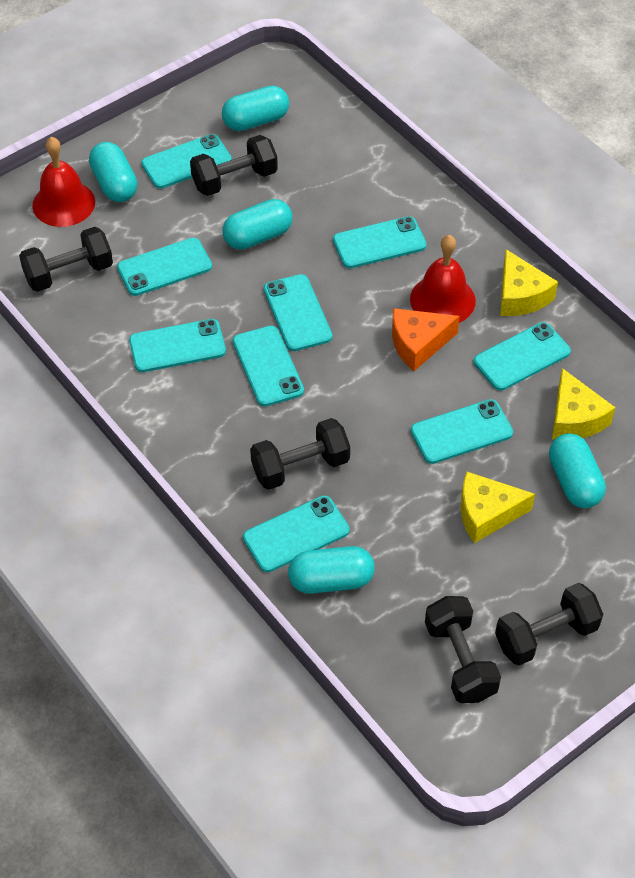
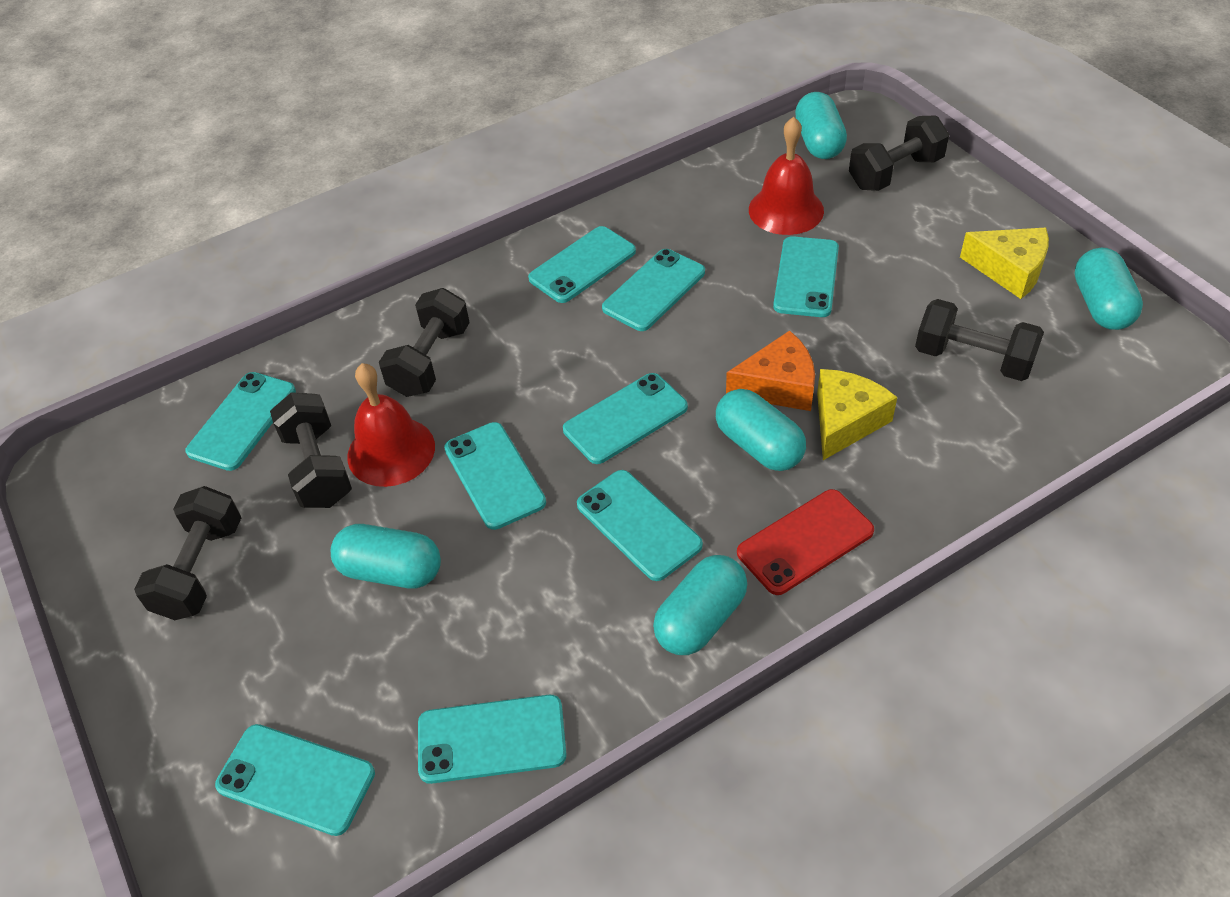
red phone: 0 -> 1
yellow cheese: 3 -> 2

